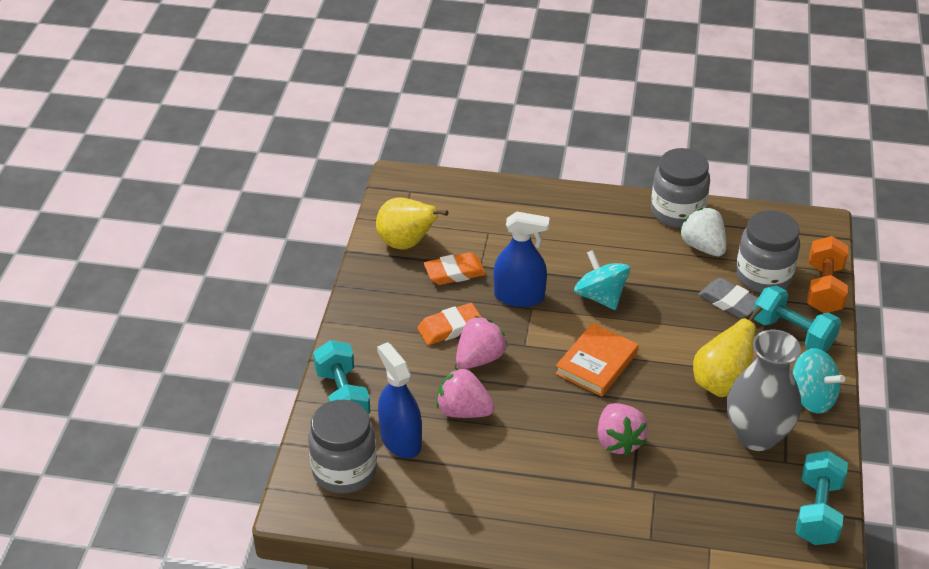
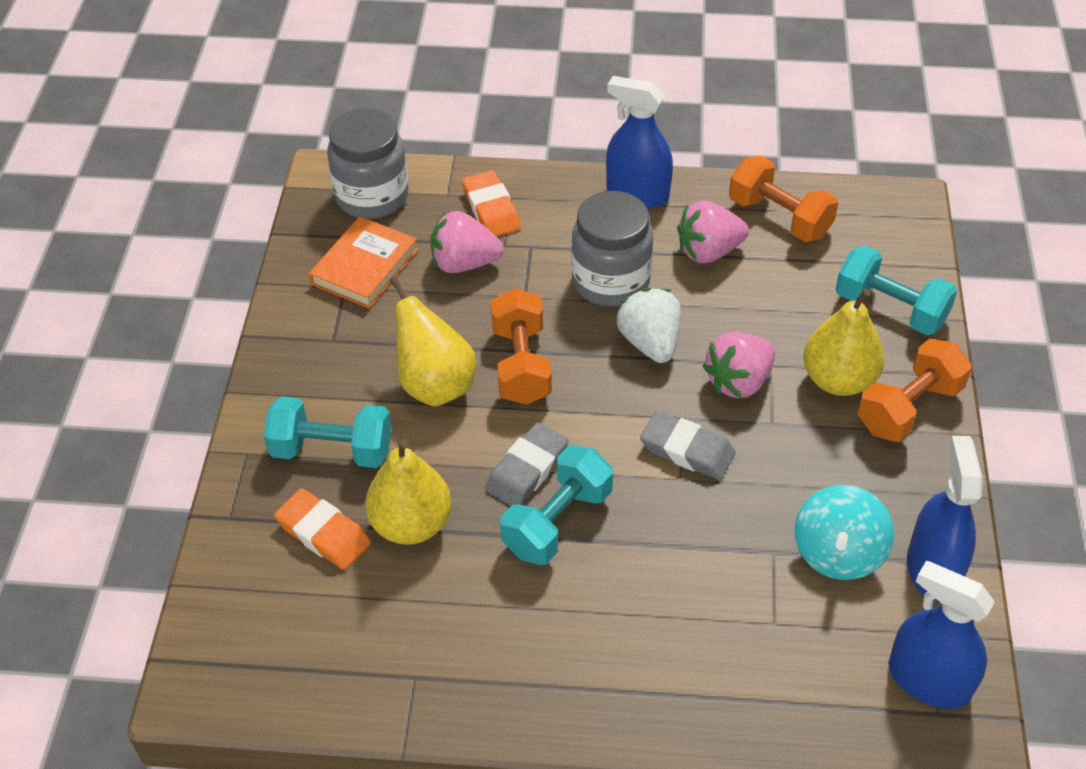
blue spray bottle: 2 -> 3
grey eraser: 1 -> 2
grey jar: 3 -> 2
grey vase: 1 -> 0
orange dumbbell: 1 -> 3
turquoise spinning top: 2 -> 1
yellow pear: 2 -> 3

